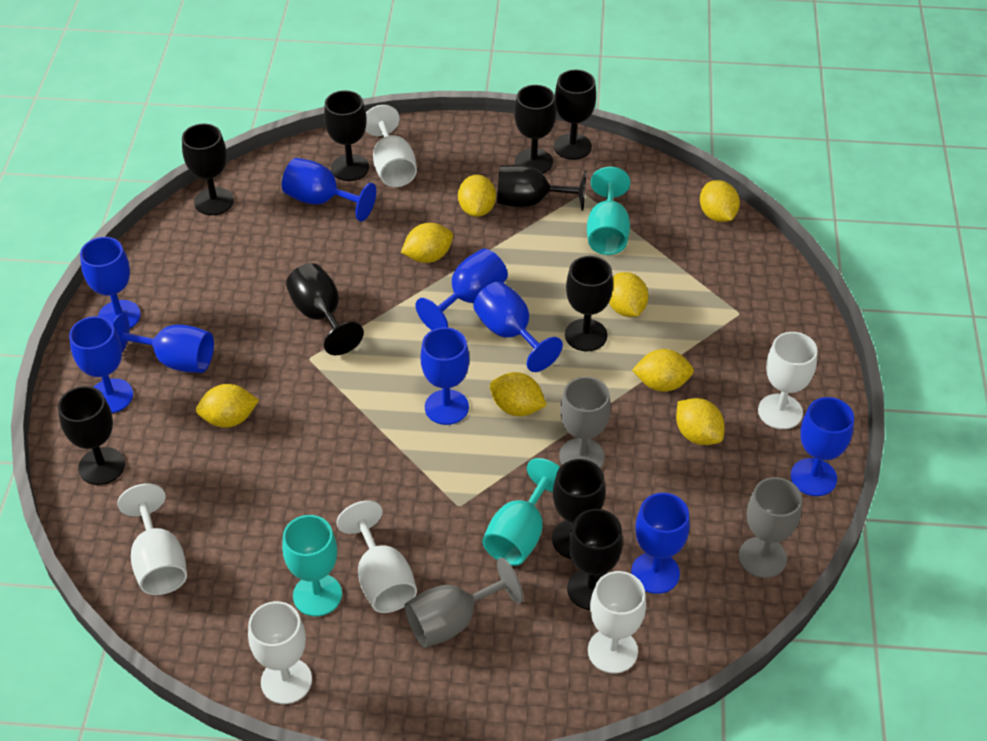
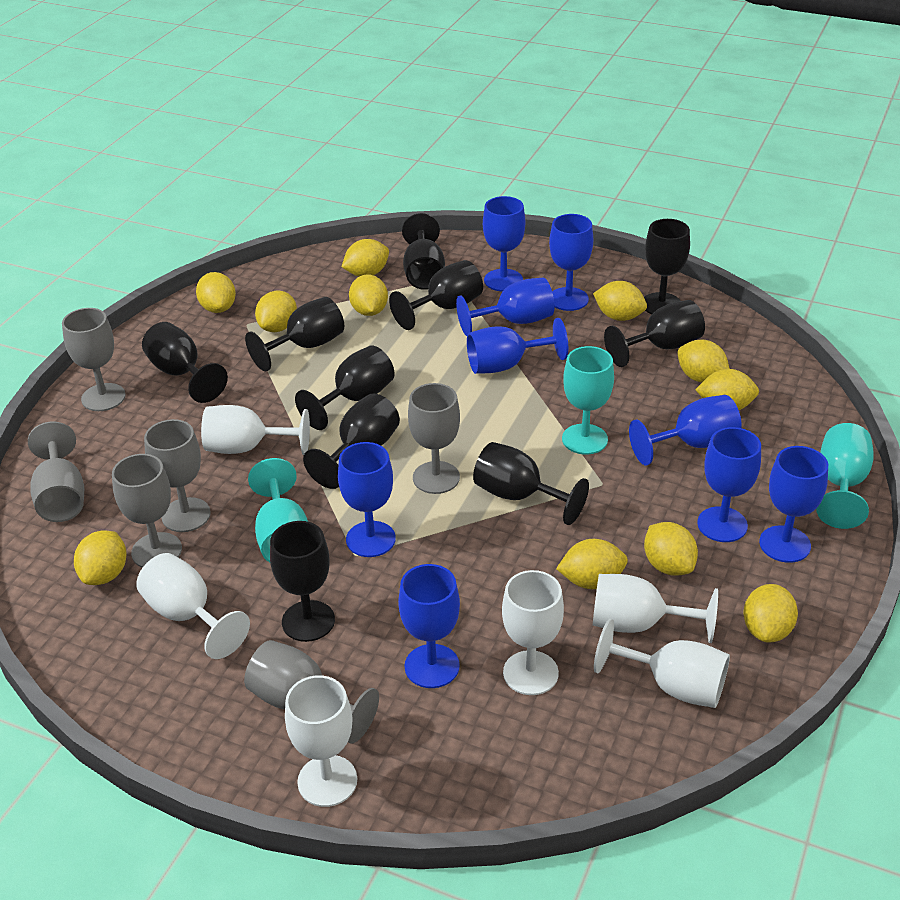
grey goblet: 3 -> 6
yellow lemon: 8 -> 11

